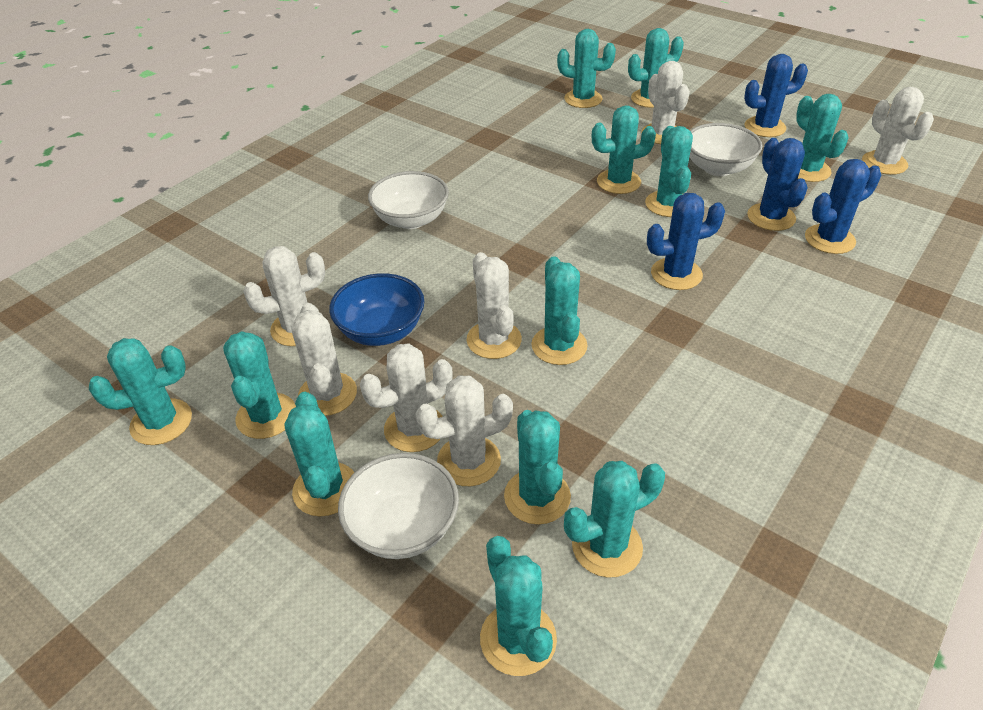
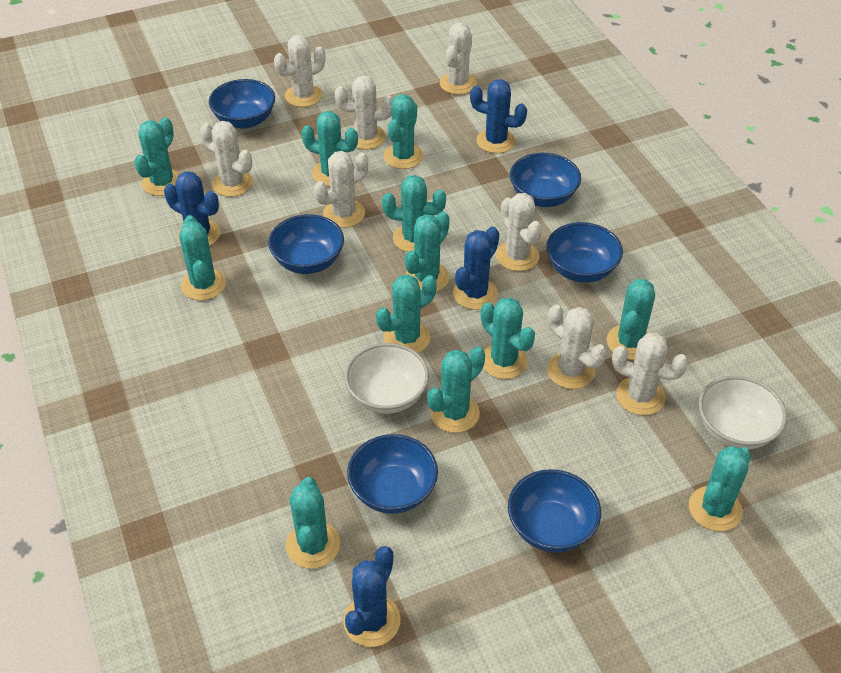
blue bowl: 1 -> 6
white bowl: 3 -> 2
white cactus: 7 -> 8

